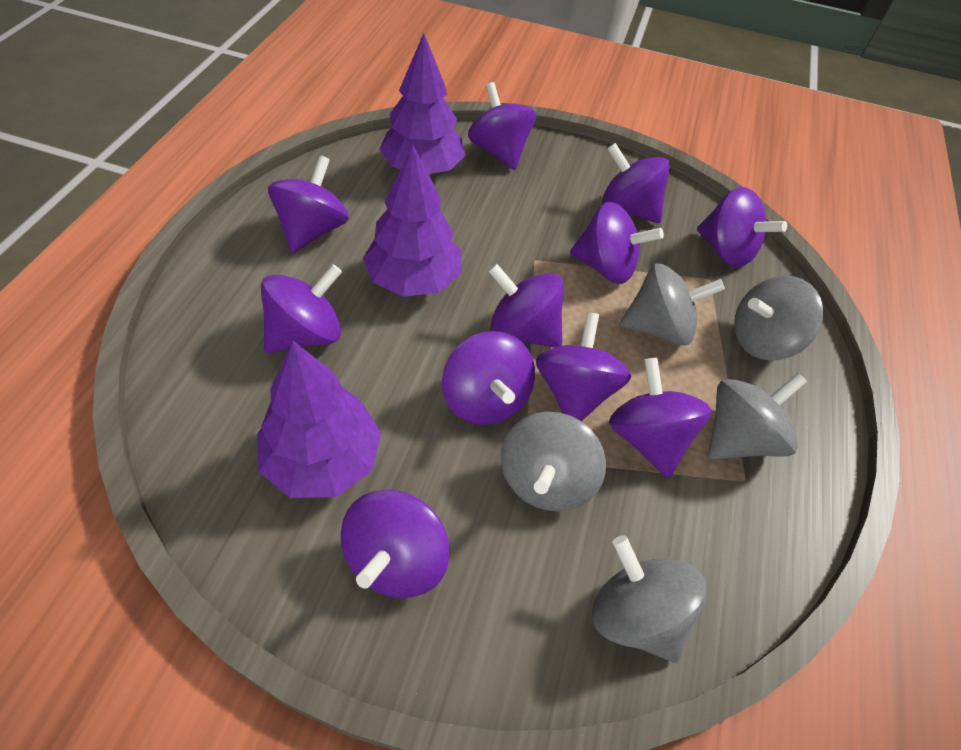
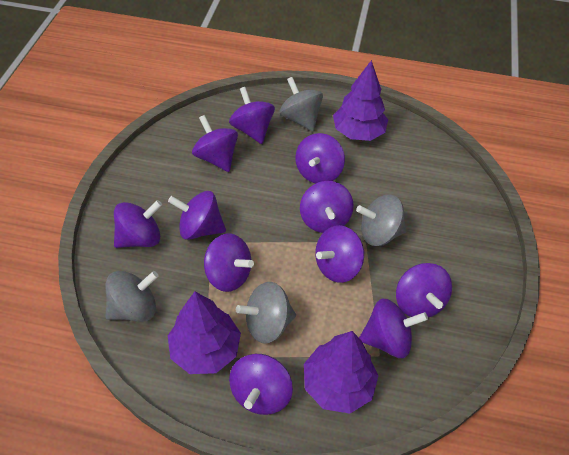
grey spinning top: 5 -> 4

